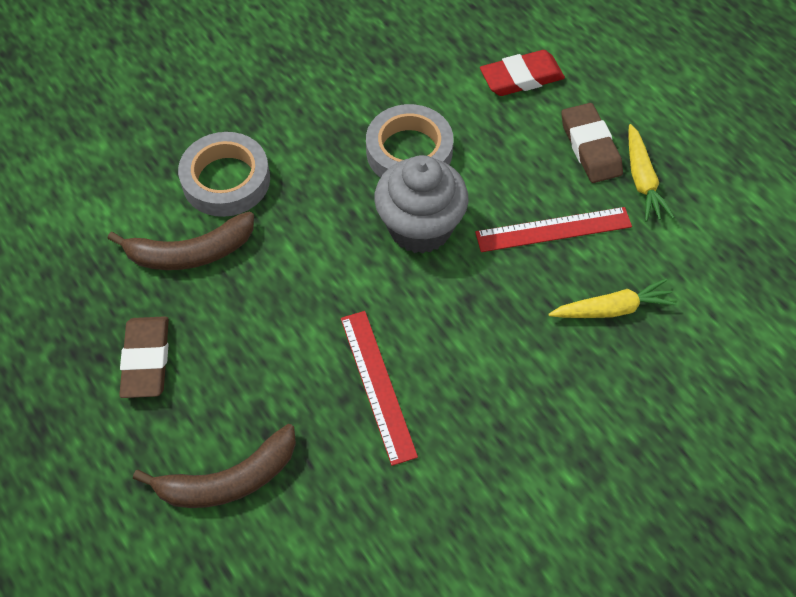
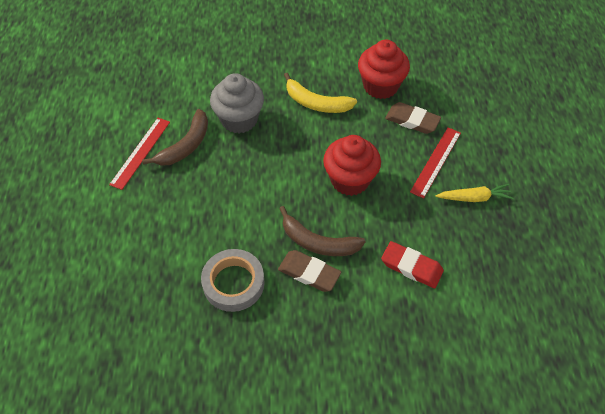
grey tape: 2 -> 1
red cupcake: 0 -> 2
yellow banana: 0 -> 1
yellow carrot: 2 -> 1

